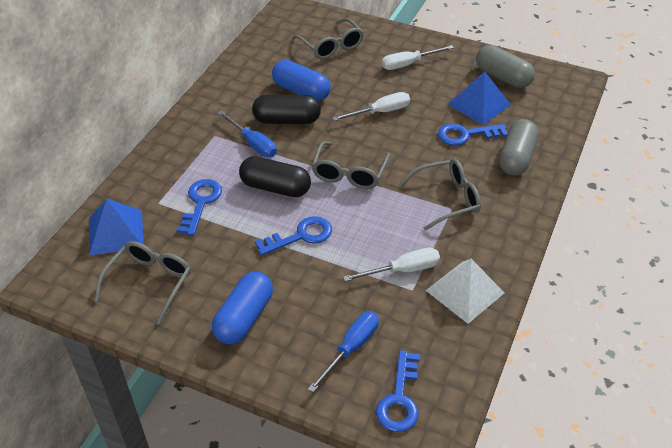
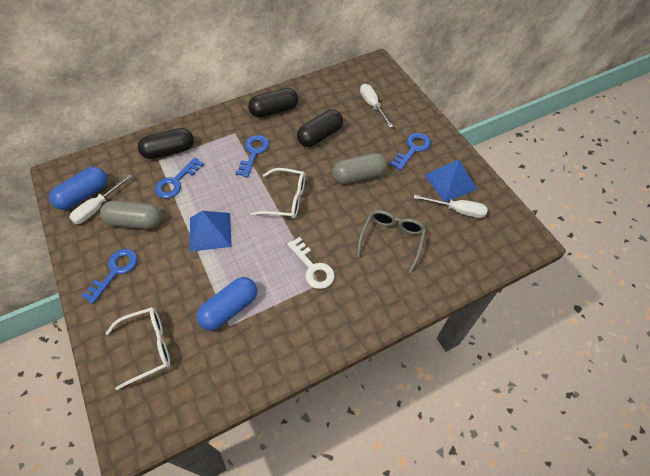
black capsule: 2 -> 3
blue screwdriver: 2 -> 0
grey glasses: 4 -> 1
white glasses: 0 -> 2
white key: 0 -> 1
white pyramid: 1 -> 0

